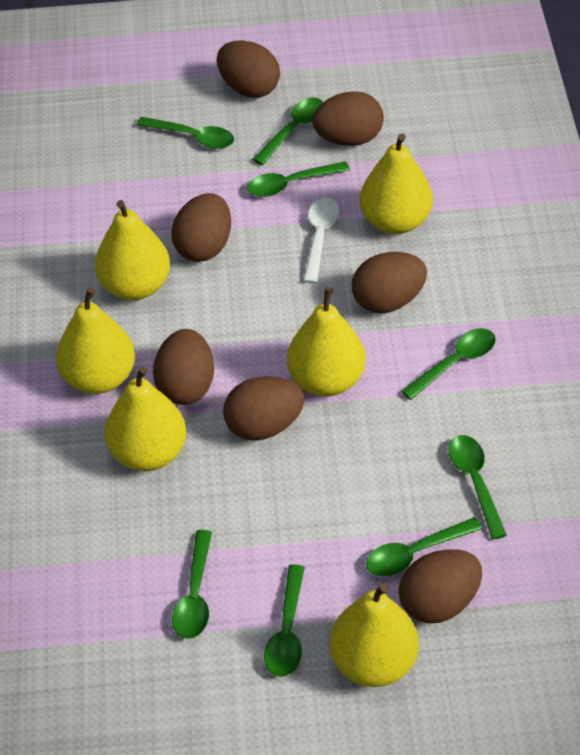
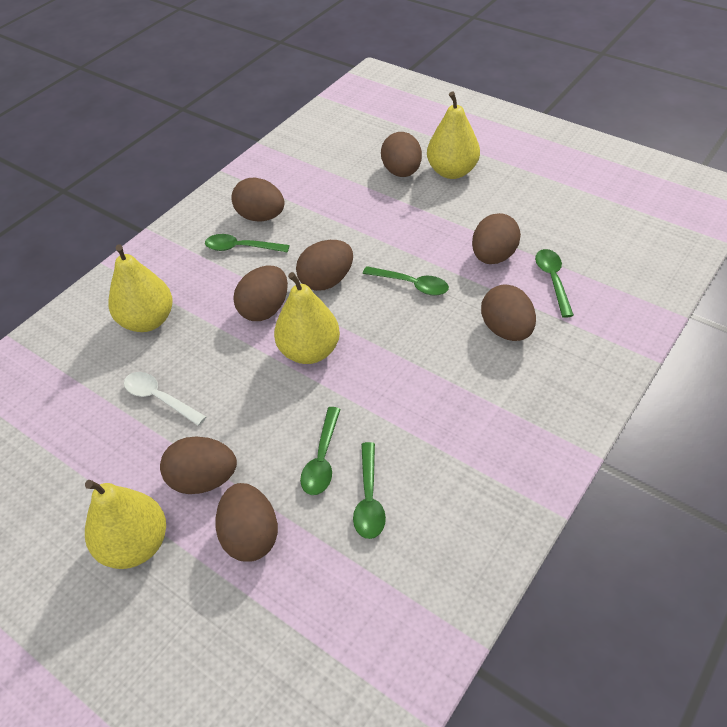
brown egg: 7 -> 8
green spoon: 8 -> 5
yellow pear: 6 -> 4

